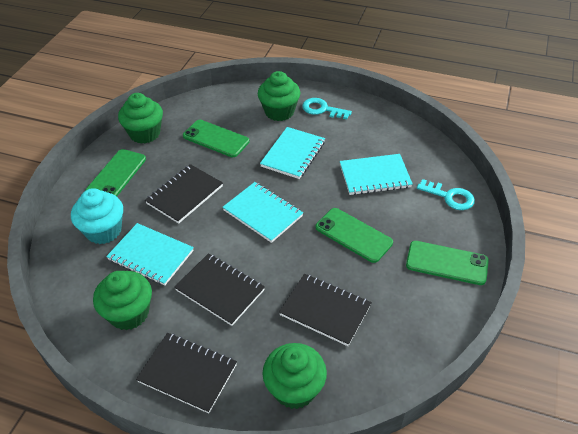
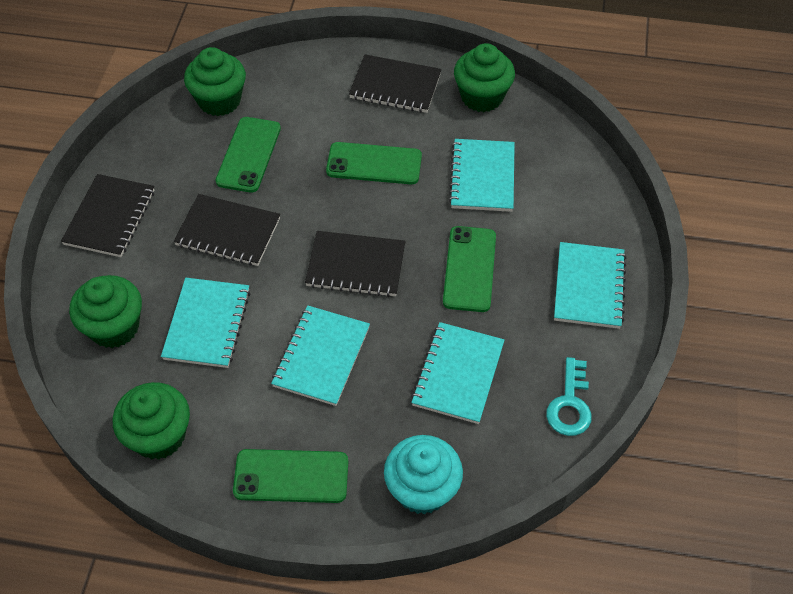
turquoise key: 2 -> 1
turquoise notebook: 4 -> 5

